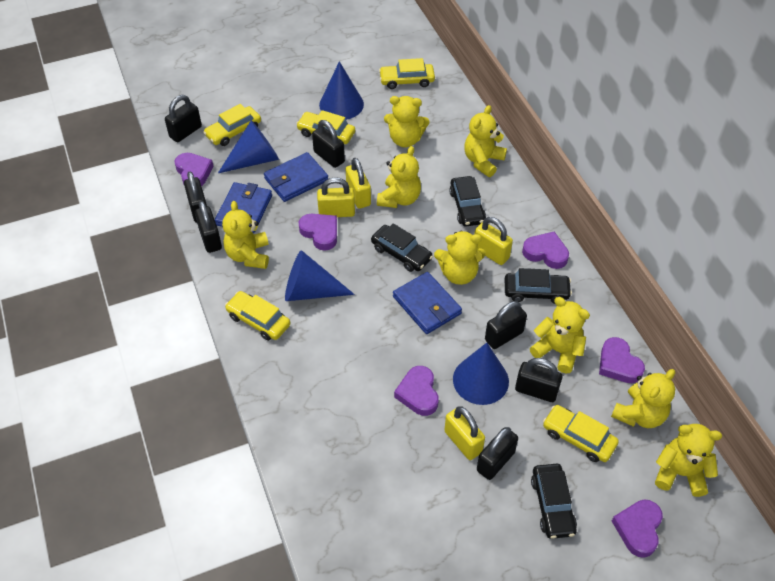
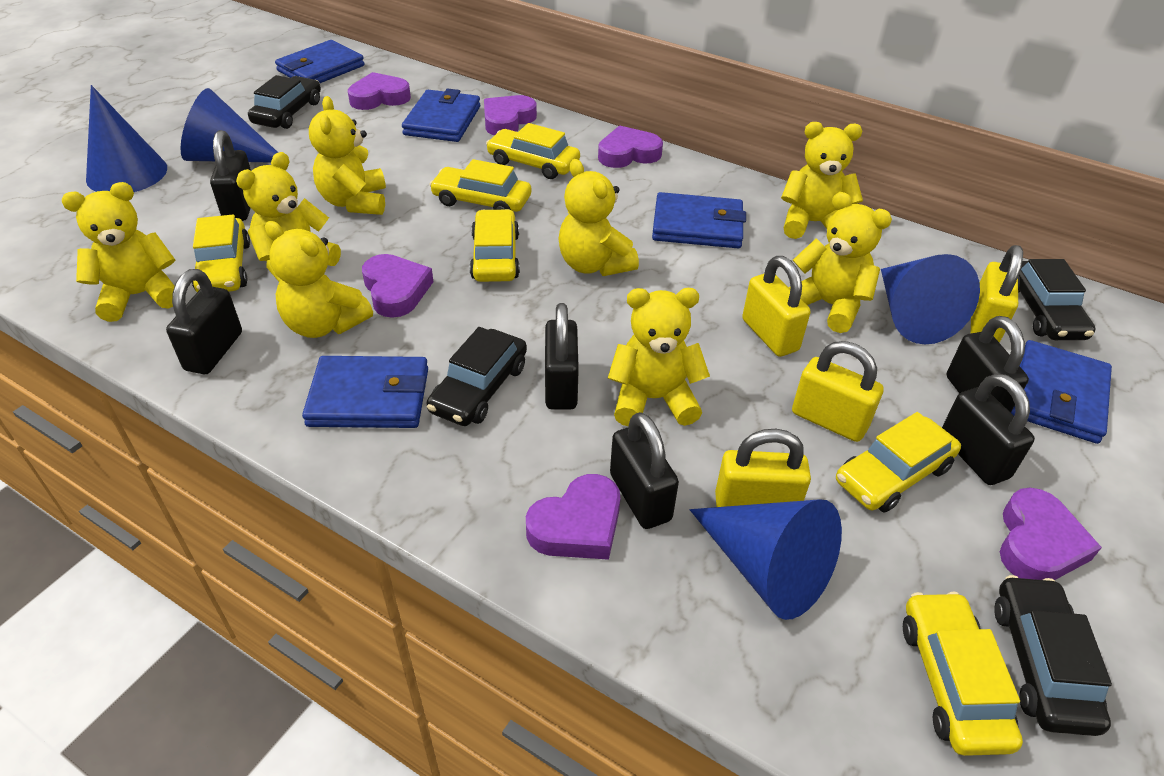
black padlock: 7 -> 6
blue wallet: 3 -> 5
yellow car: 5 -> 6

